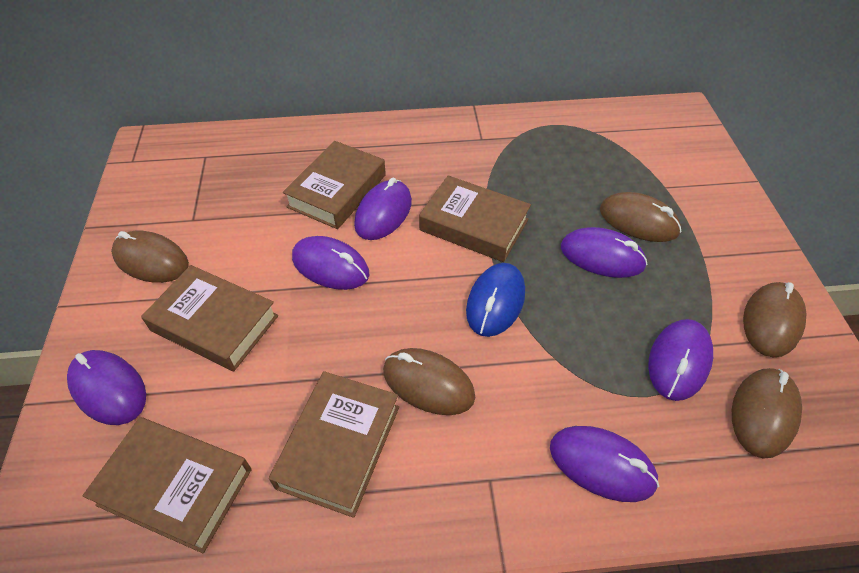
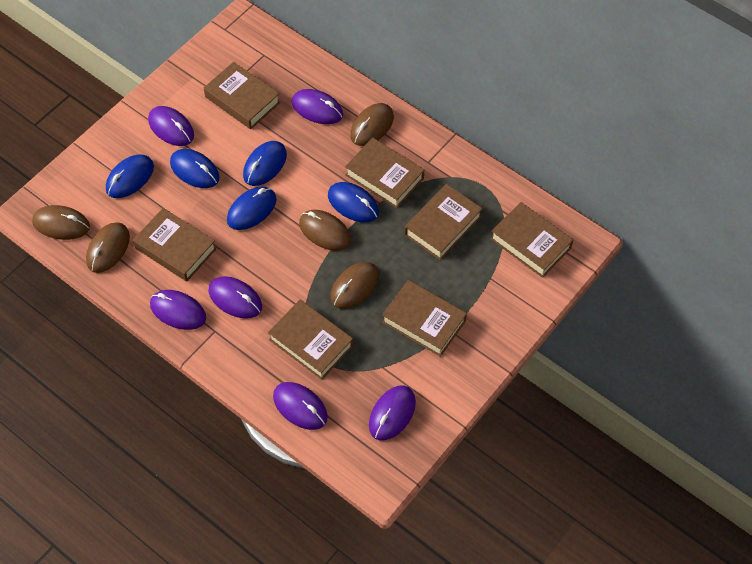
blue mouse: 1 -> 5
brown book: 5 -> 7

